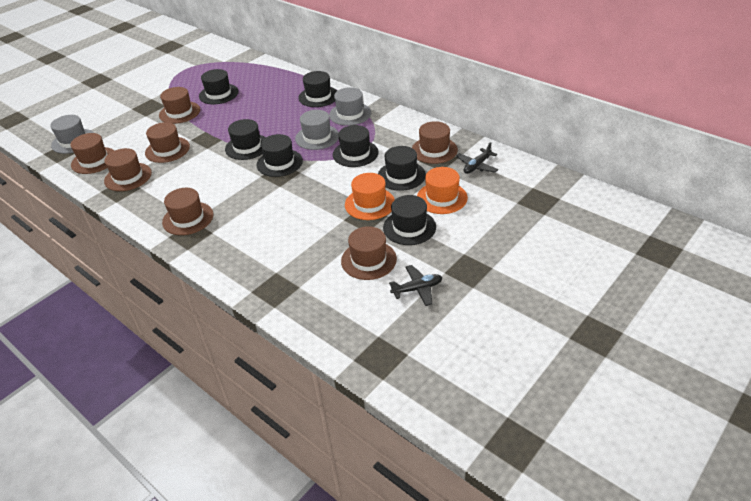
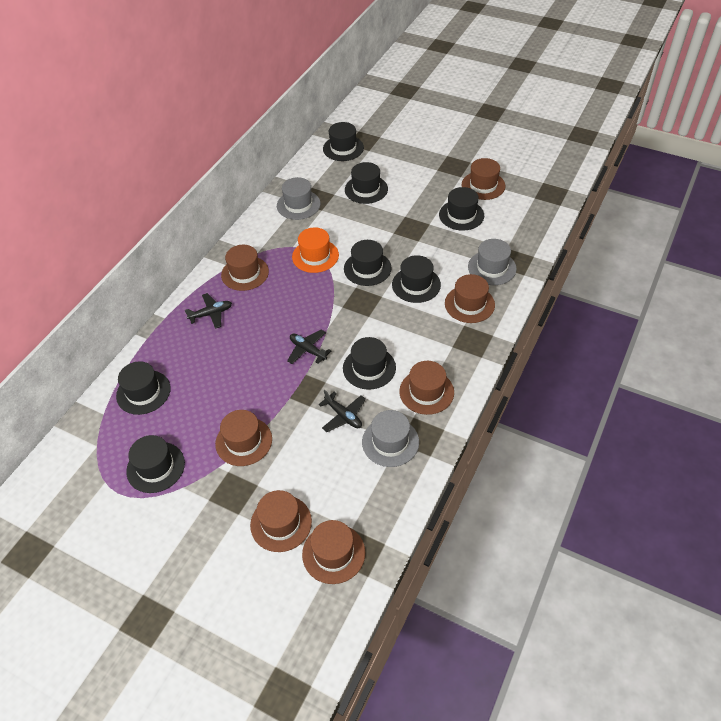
black hat: 7 -> 8
black plane: 2 -> 3
orange hat: 2 -> 1

